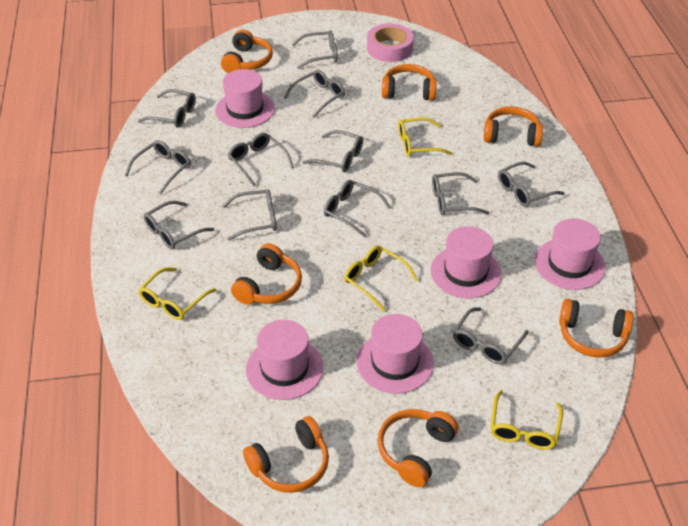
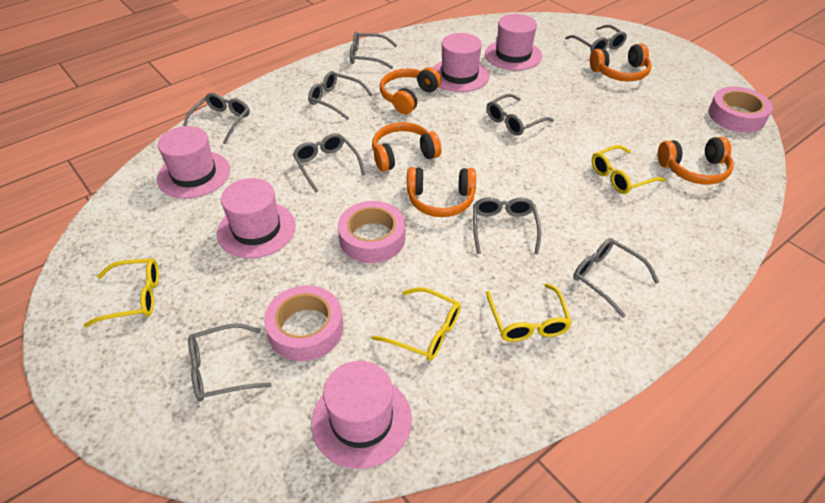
grey glasses: 12 -> 9
orange headphones: 7 -> 5
pink tape: 1 -> 3

